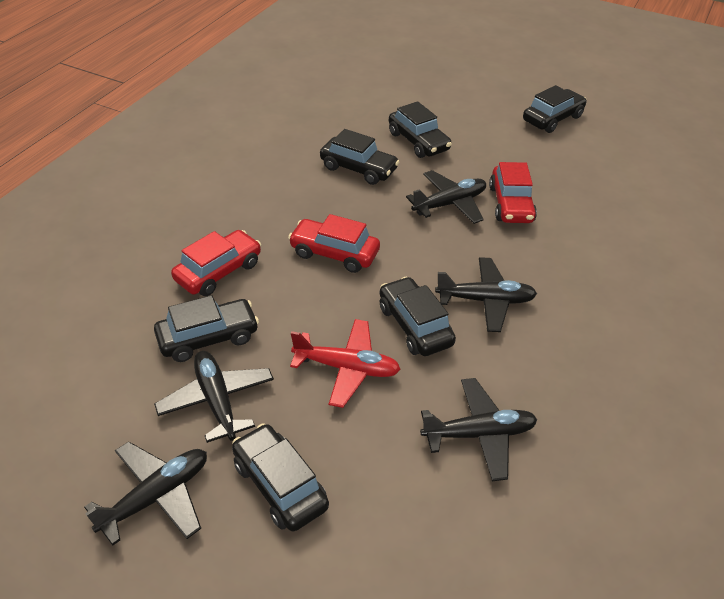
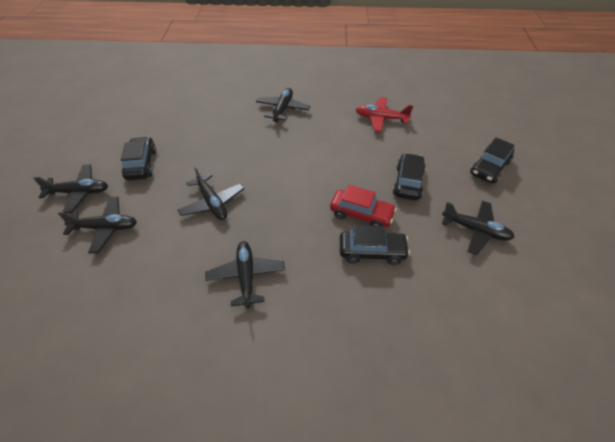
black car: 6 -> 4
black plane: 5 -> 6
red car: 3 -> 1

